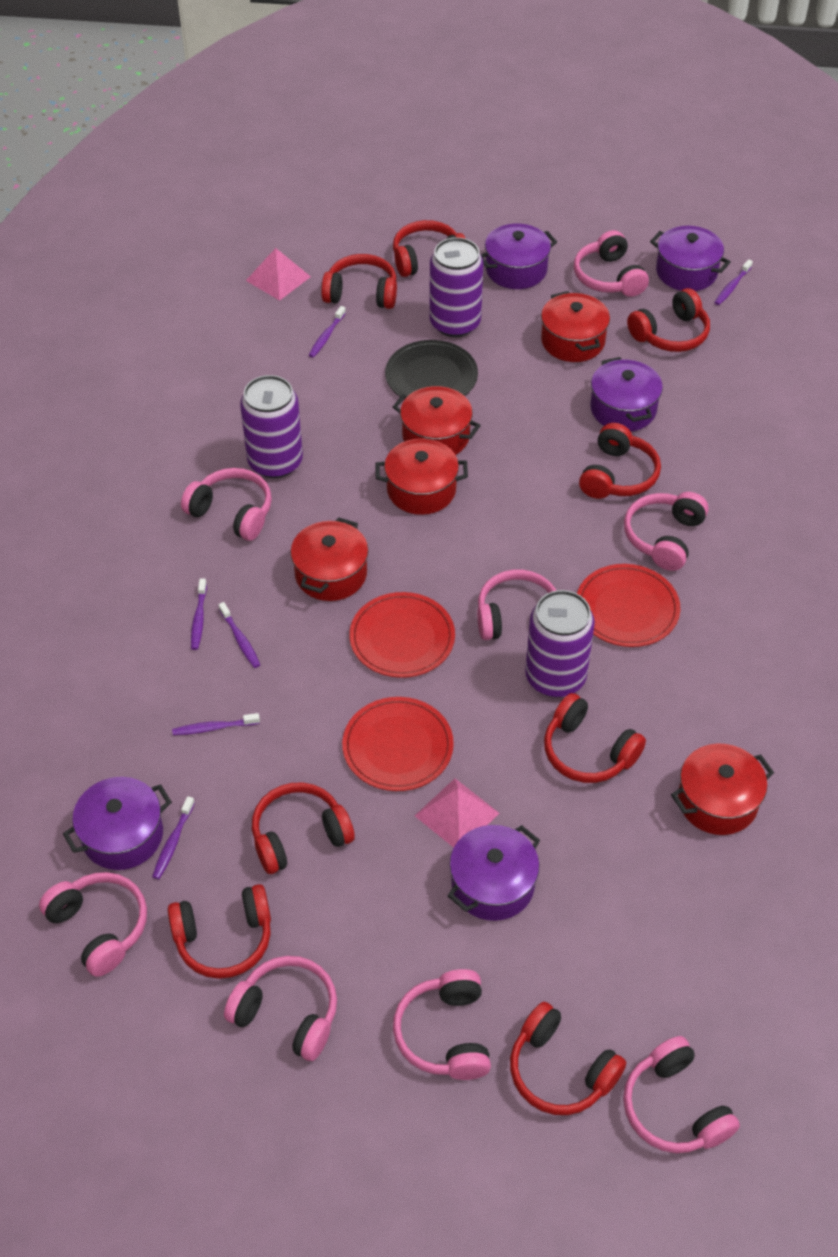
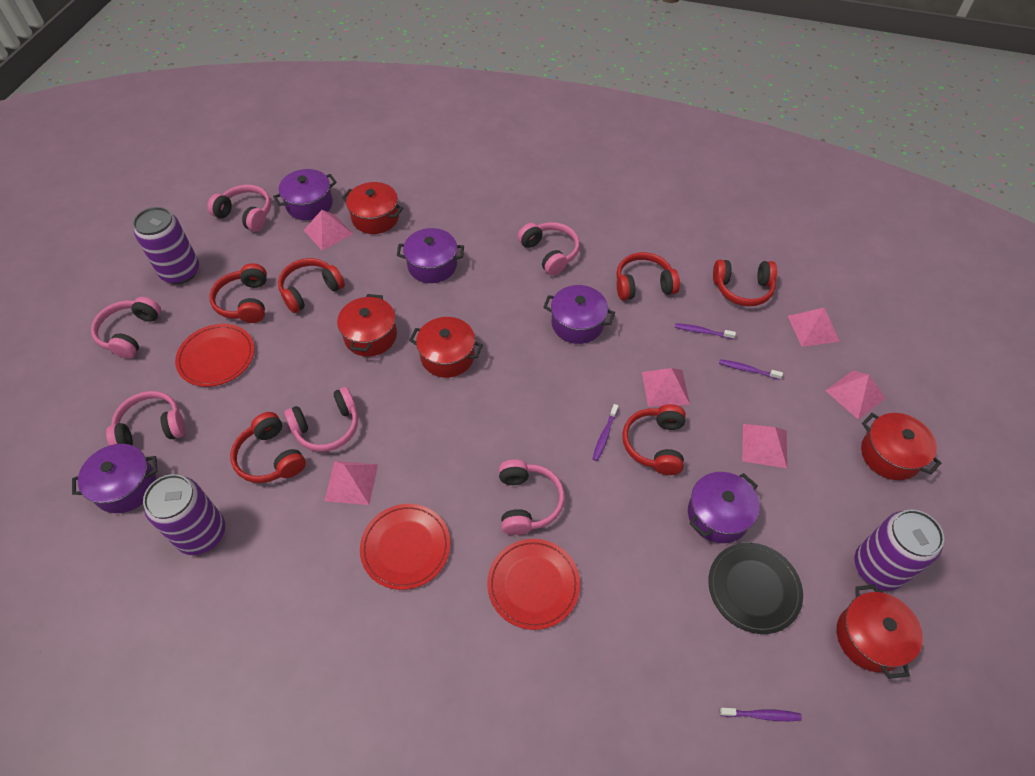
pink headphones: 8 -> 6
pink pyramid: 2 -> 6
purple toothbrush: 6 -> 4
red headphones: 8 -> 6

